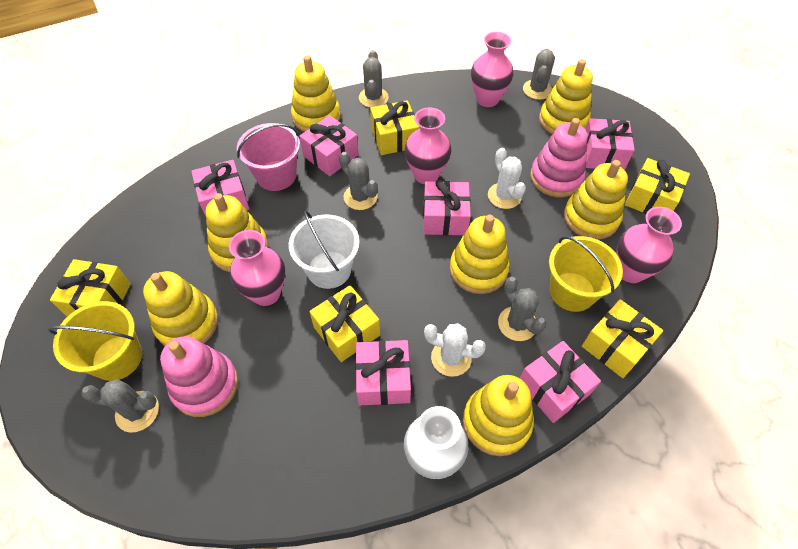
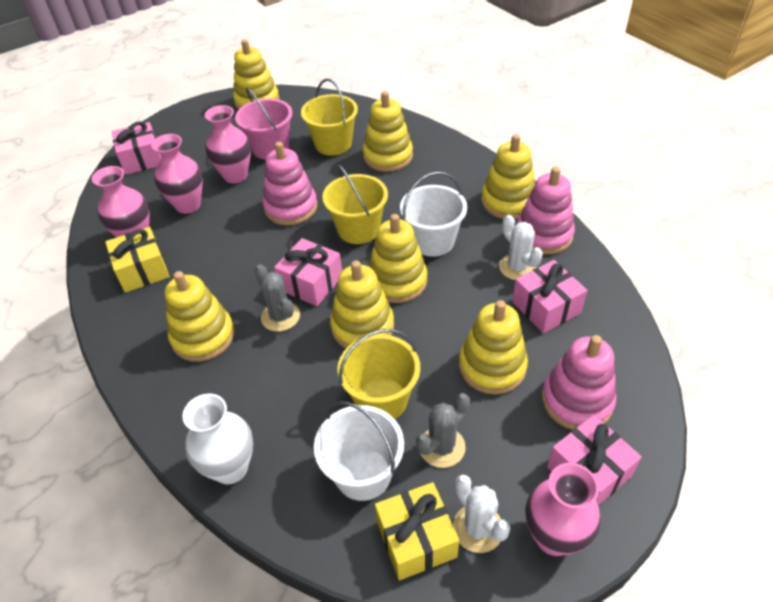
grey cactus: 5 -> 2
pink gift: 6 -> 4
pink stacking toy: 2 -> 3
white bucket: 1 -> 2
yellow bucket: 2 -> 3
yellow gift: 5 -> 2

